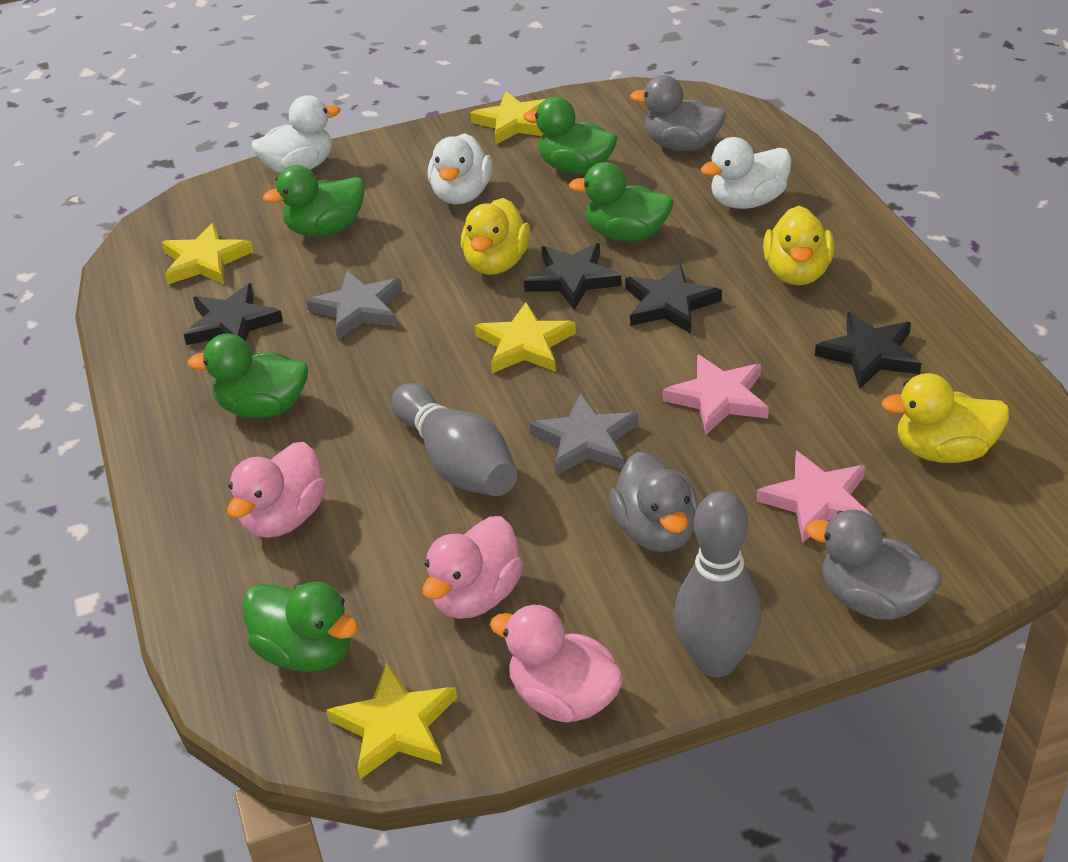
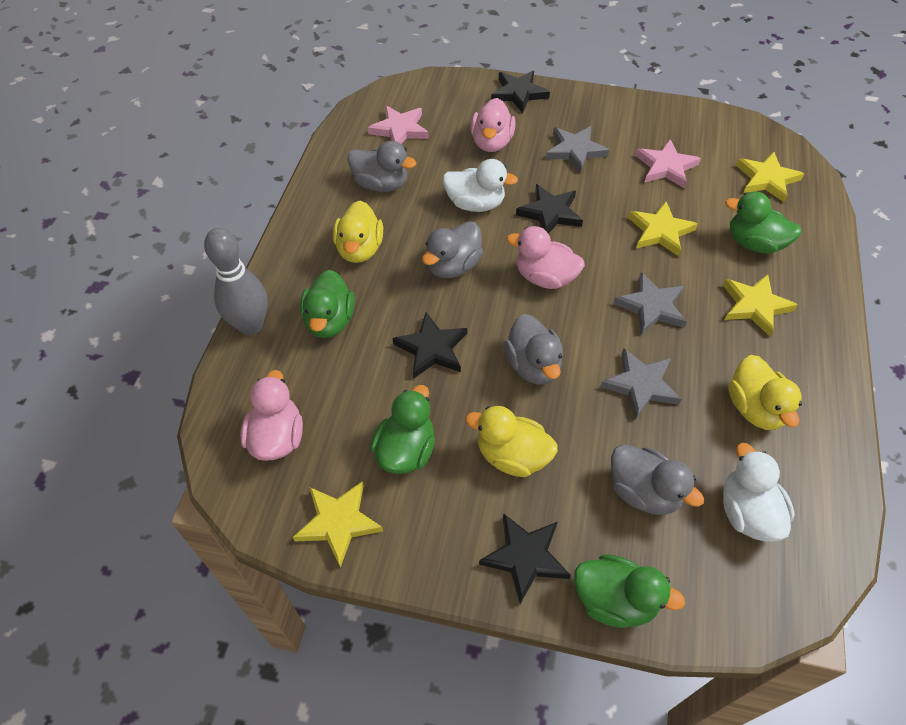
green duck: 5 -> 4
grey bowling pin: 2 -> 1
grey duck: 3 -> 4
grey star: 2 -> 3
white duck: 3 -> 2

